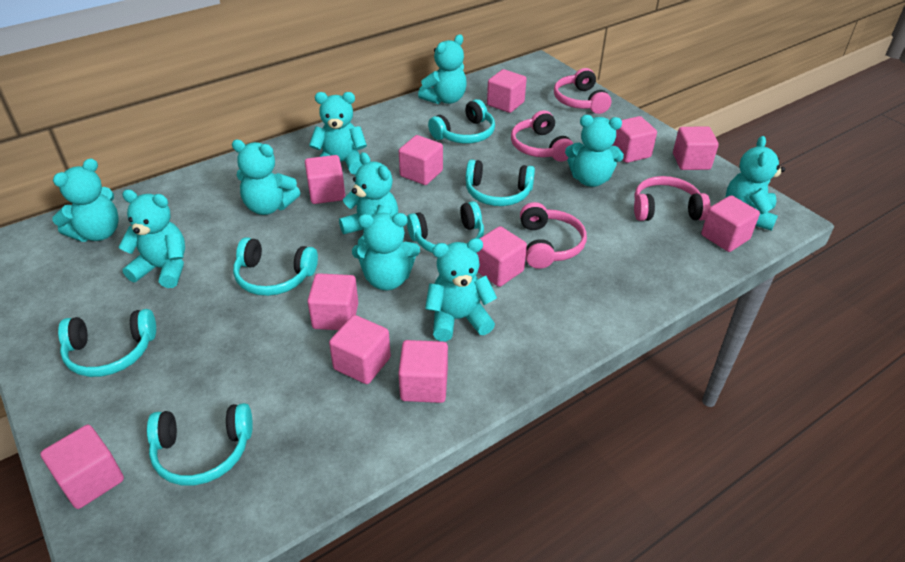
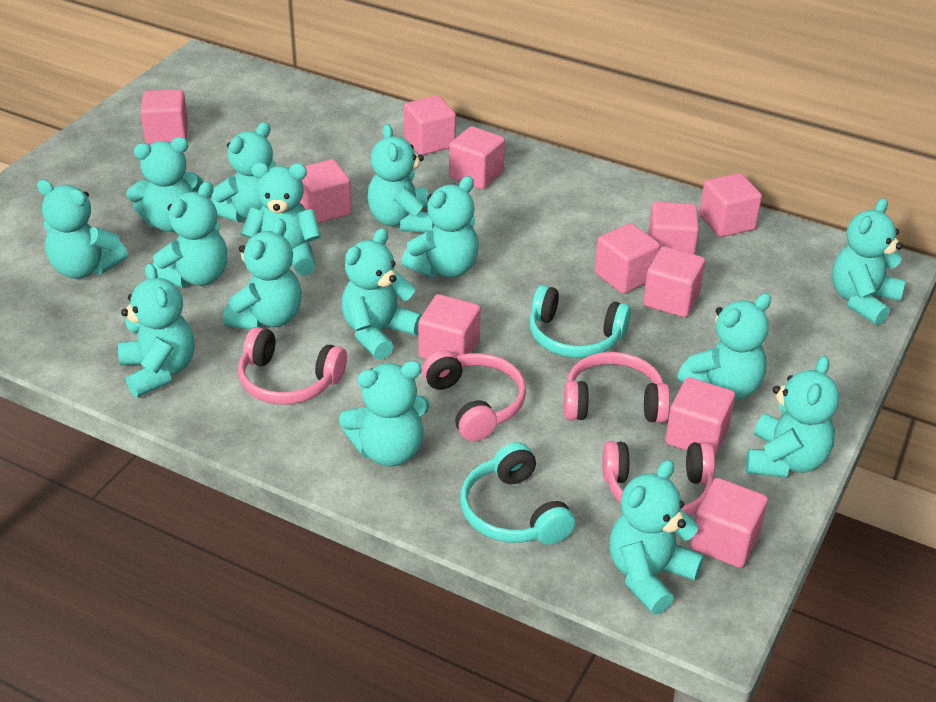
turquoise headphones: 6 -> 2
turquoise teddy bear: 10 -> 15

